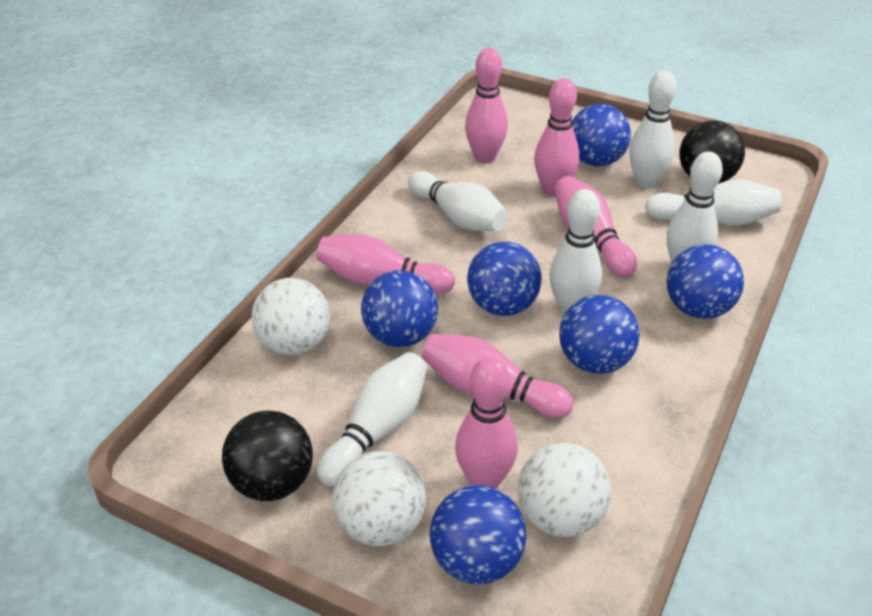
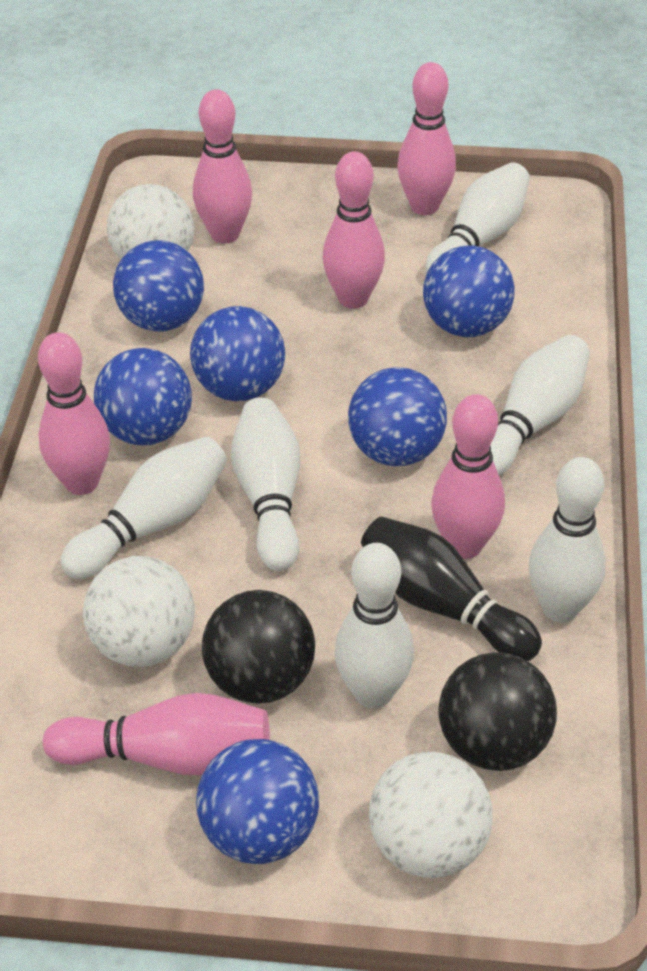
black bowling pin: 0 -> 1

